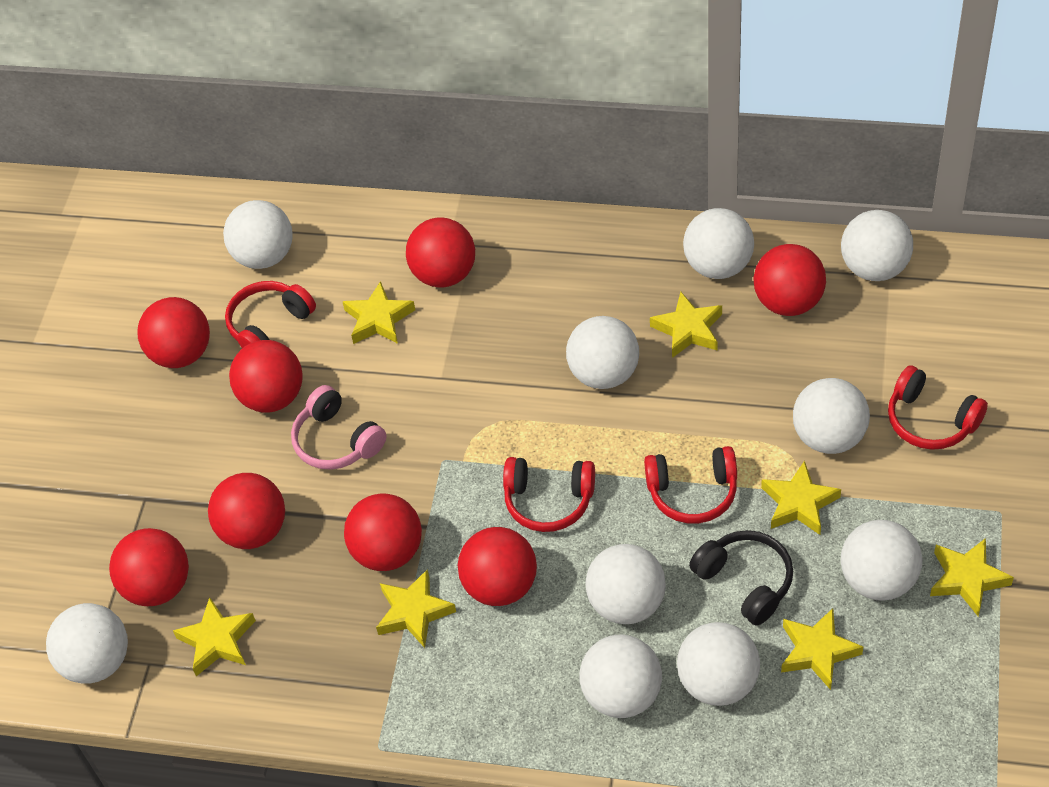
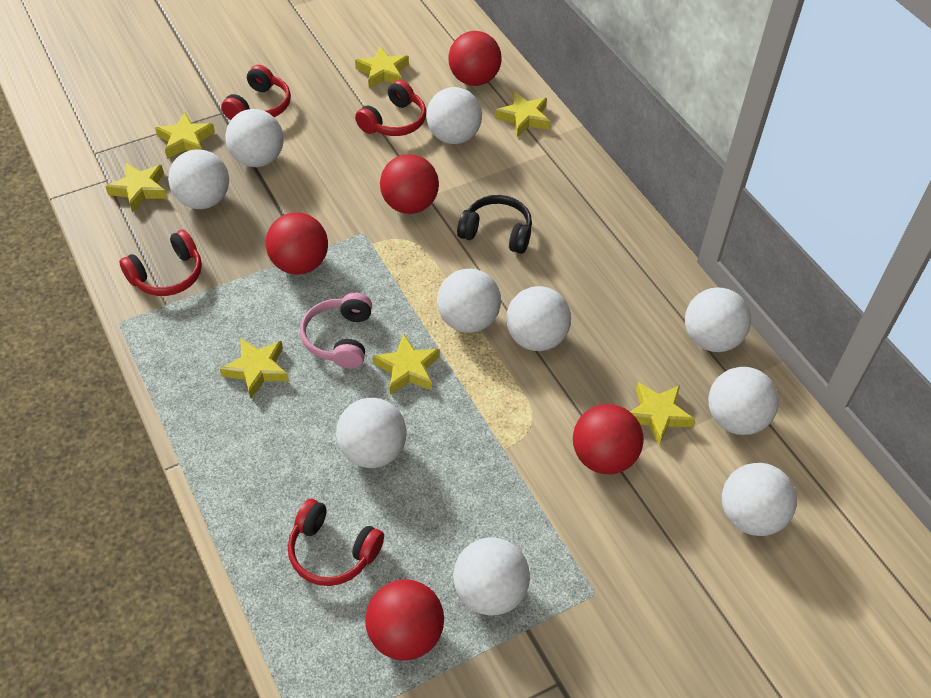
red ball: 8 -> 5

